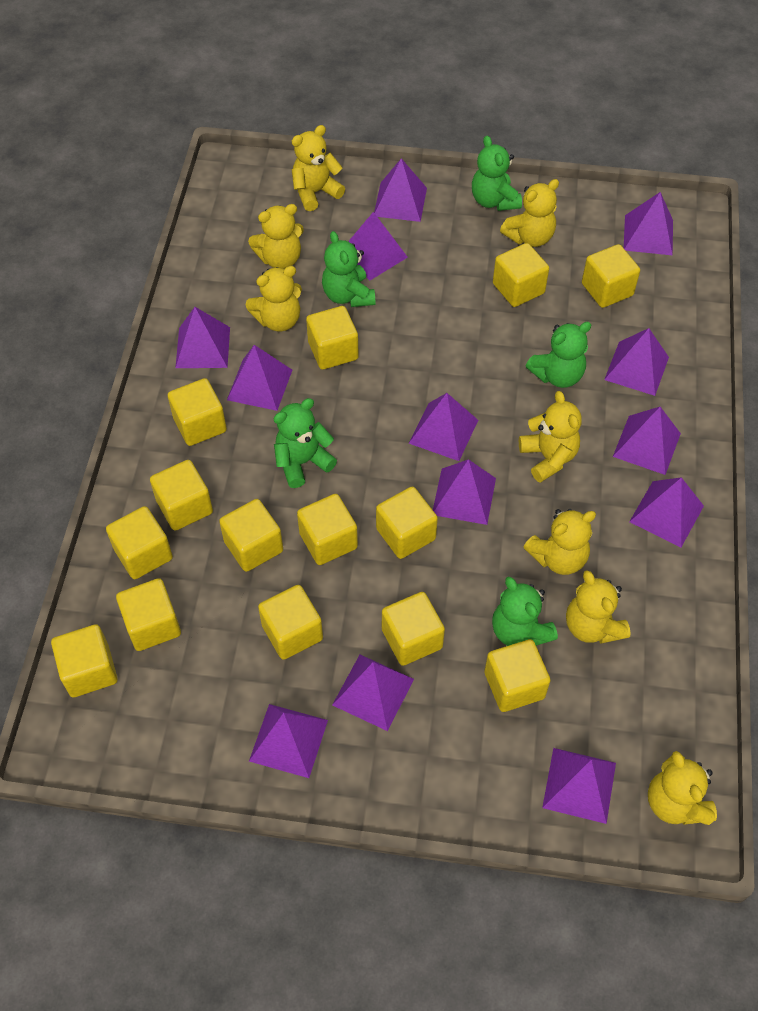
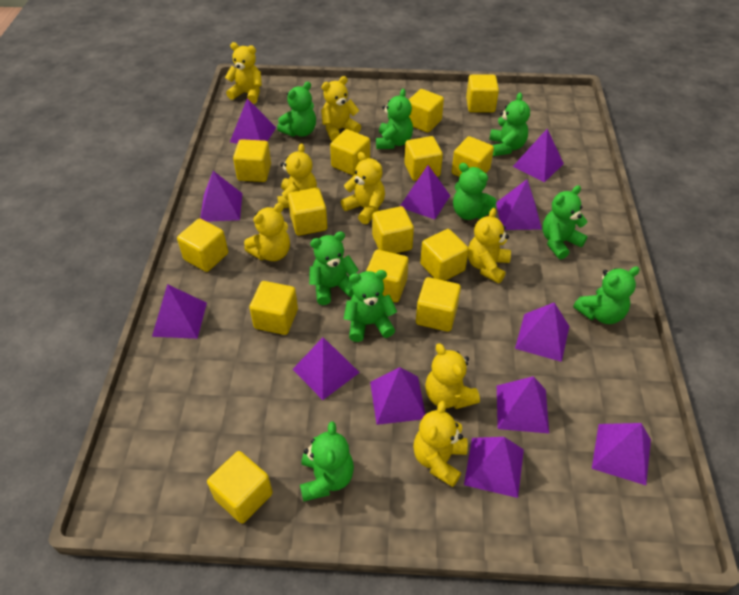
green teddy bear: 5 -> 9
purple pyramid: 13 -> 12

